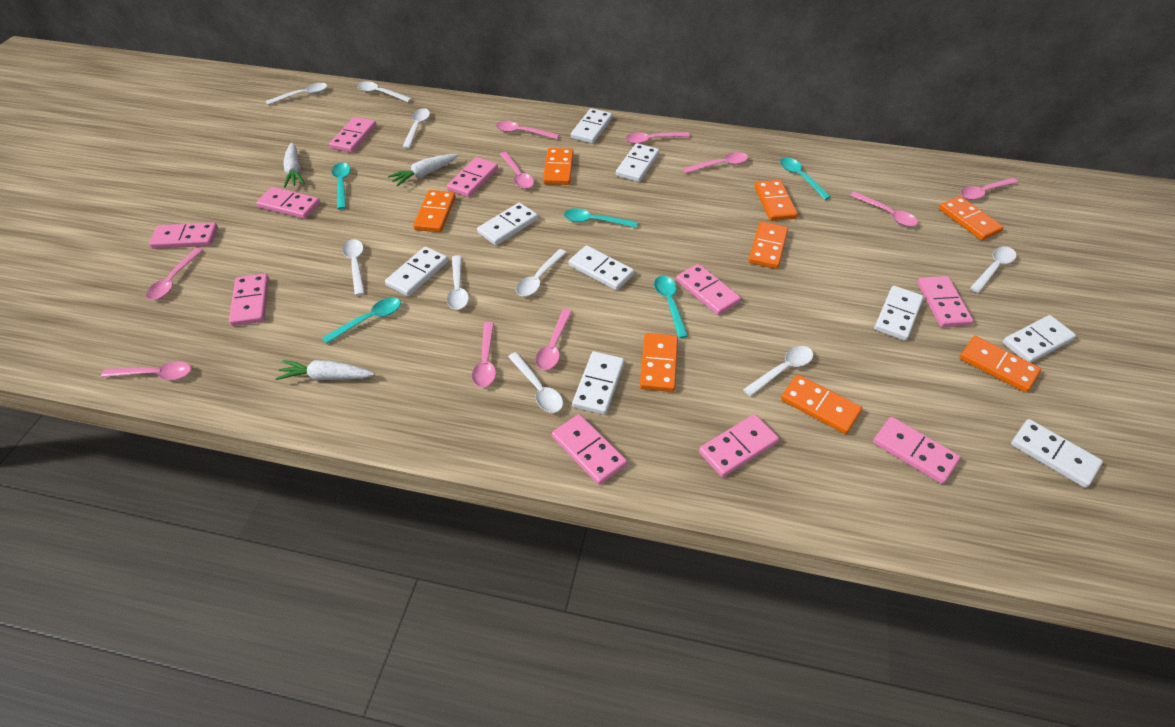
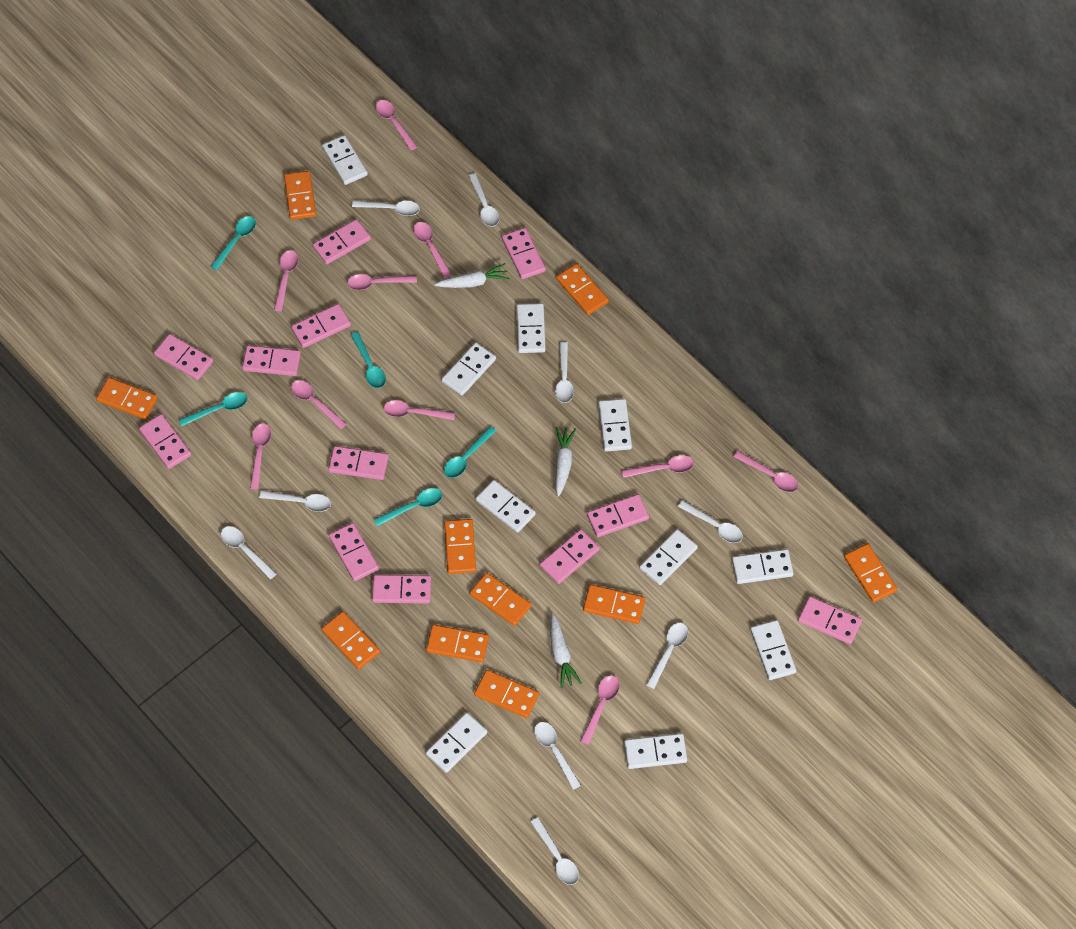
orange domino: 8 -> 10
pink domino: 10 -> 12
white domino: 9 -> 10

